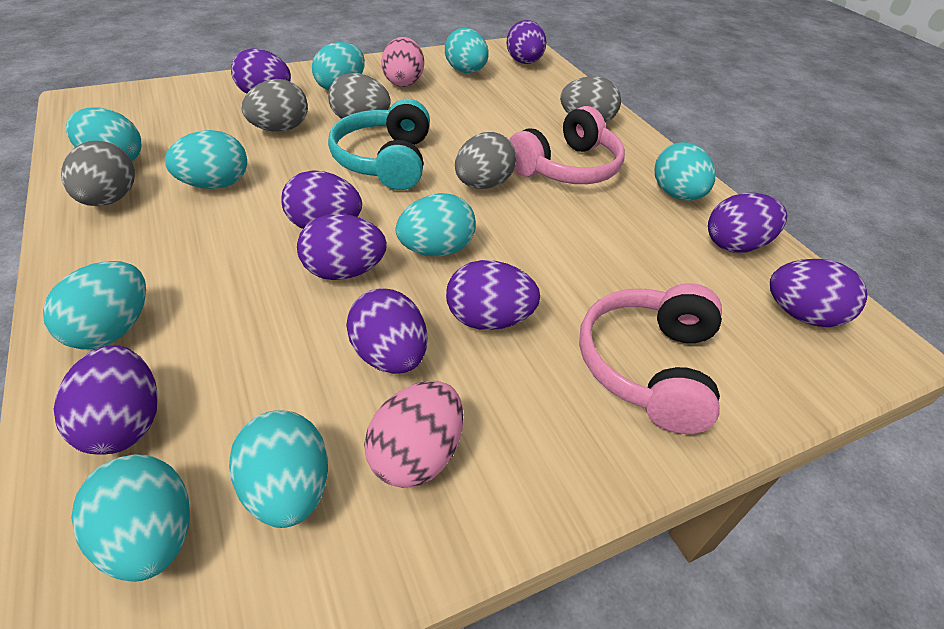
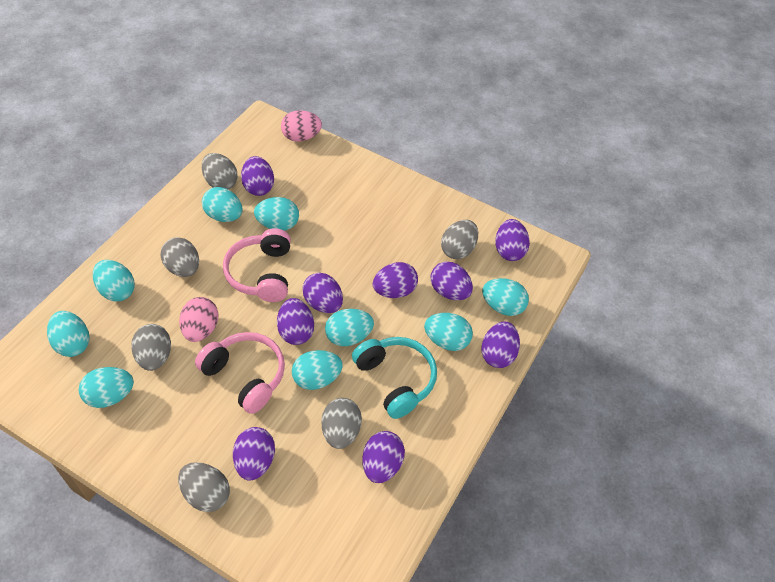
grey egg: 5 -> 6

